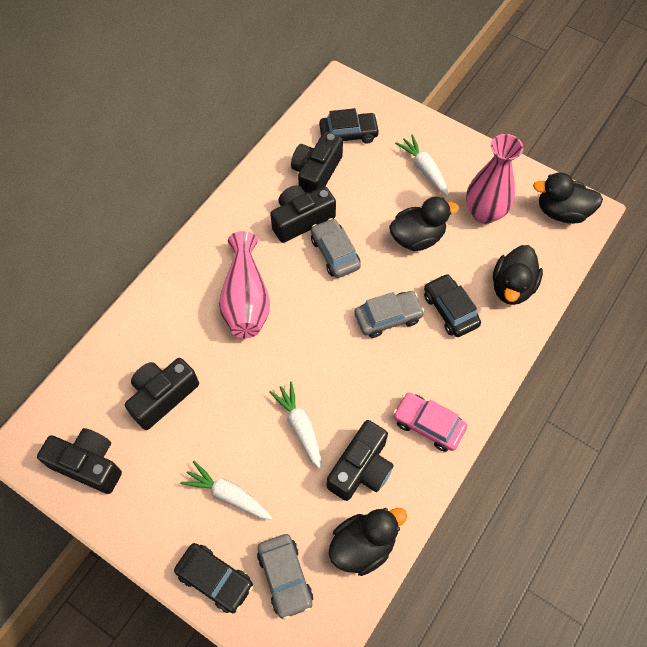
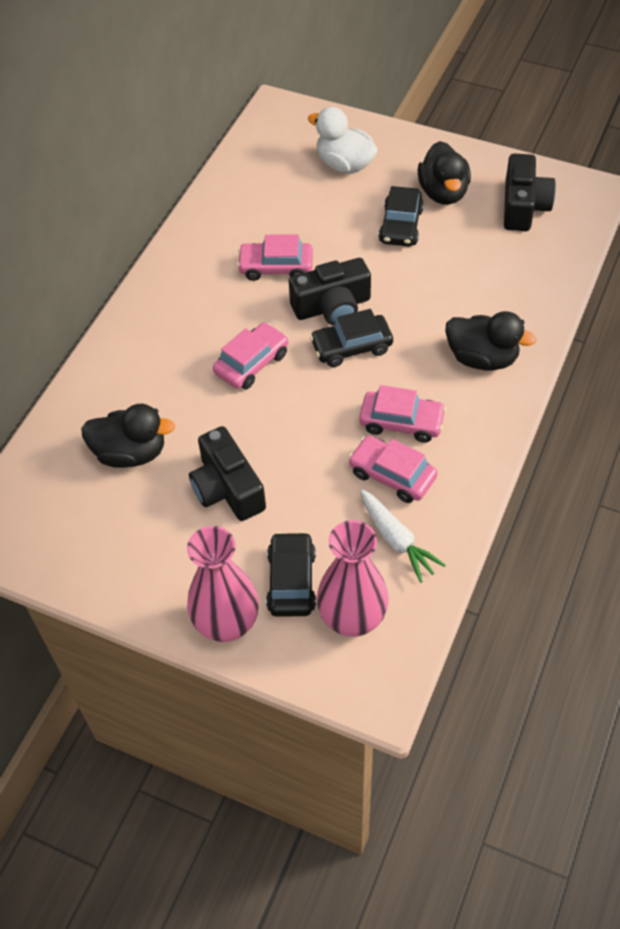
black camera: 5 -> 3
black duck: 4 -> 3
grey car: 3 -> 0
pink car: 1 -> 4
white carrot: 3 -> 1
white duck: 0 -> 1

